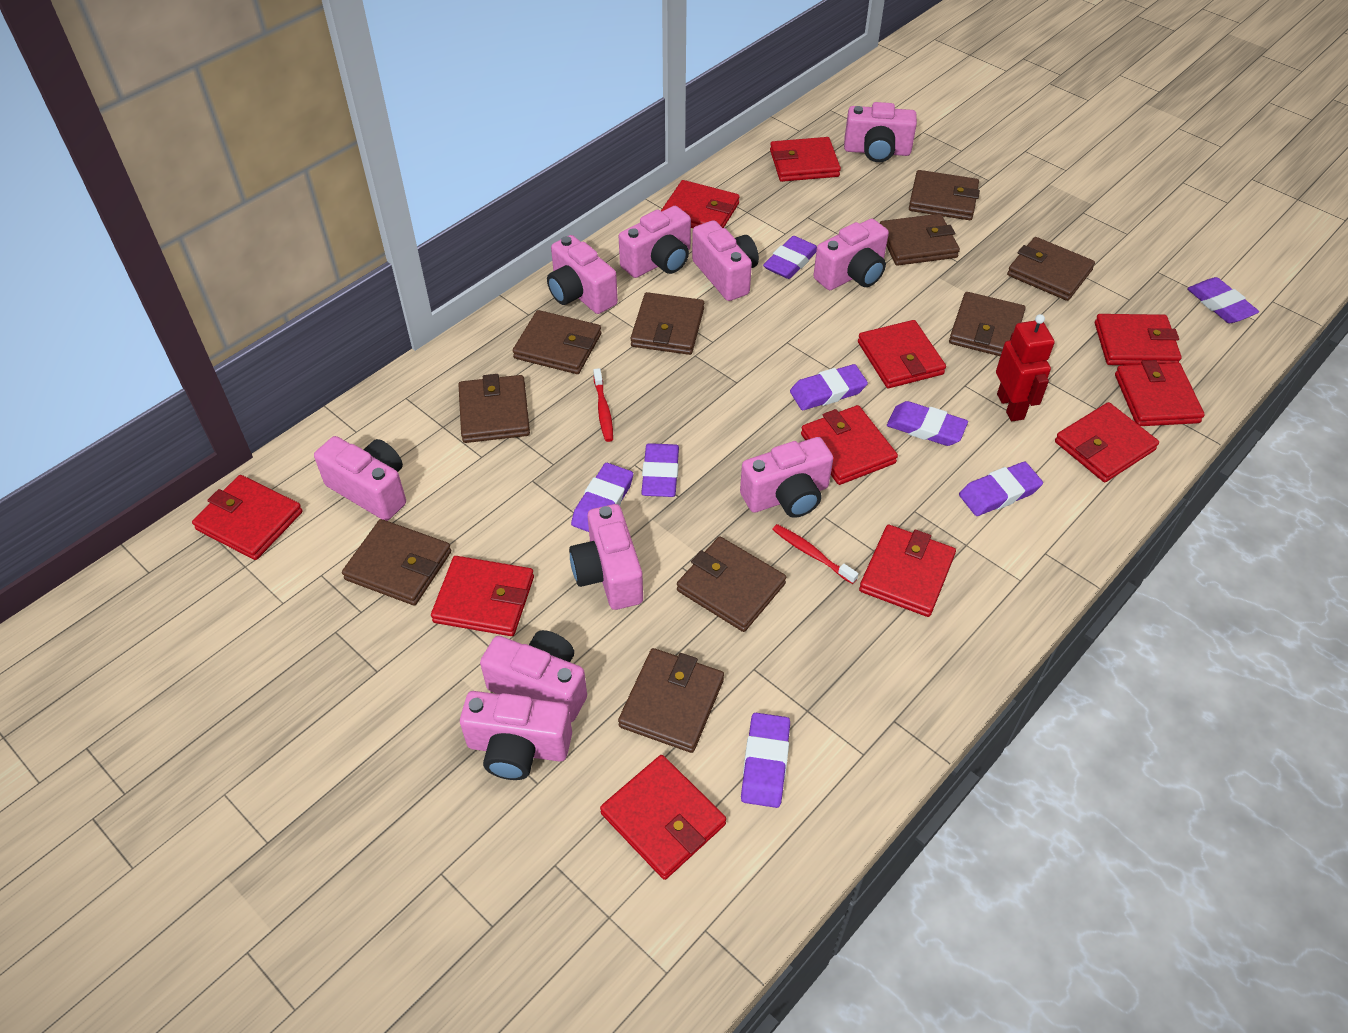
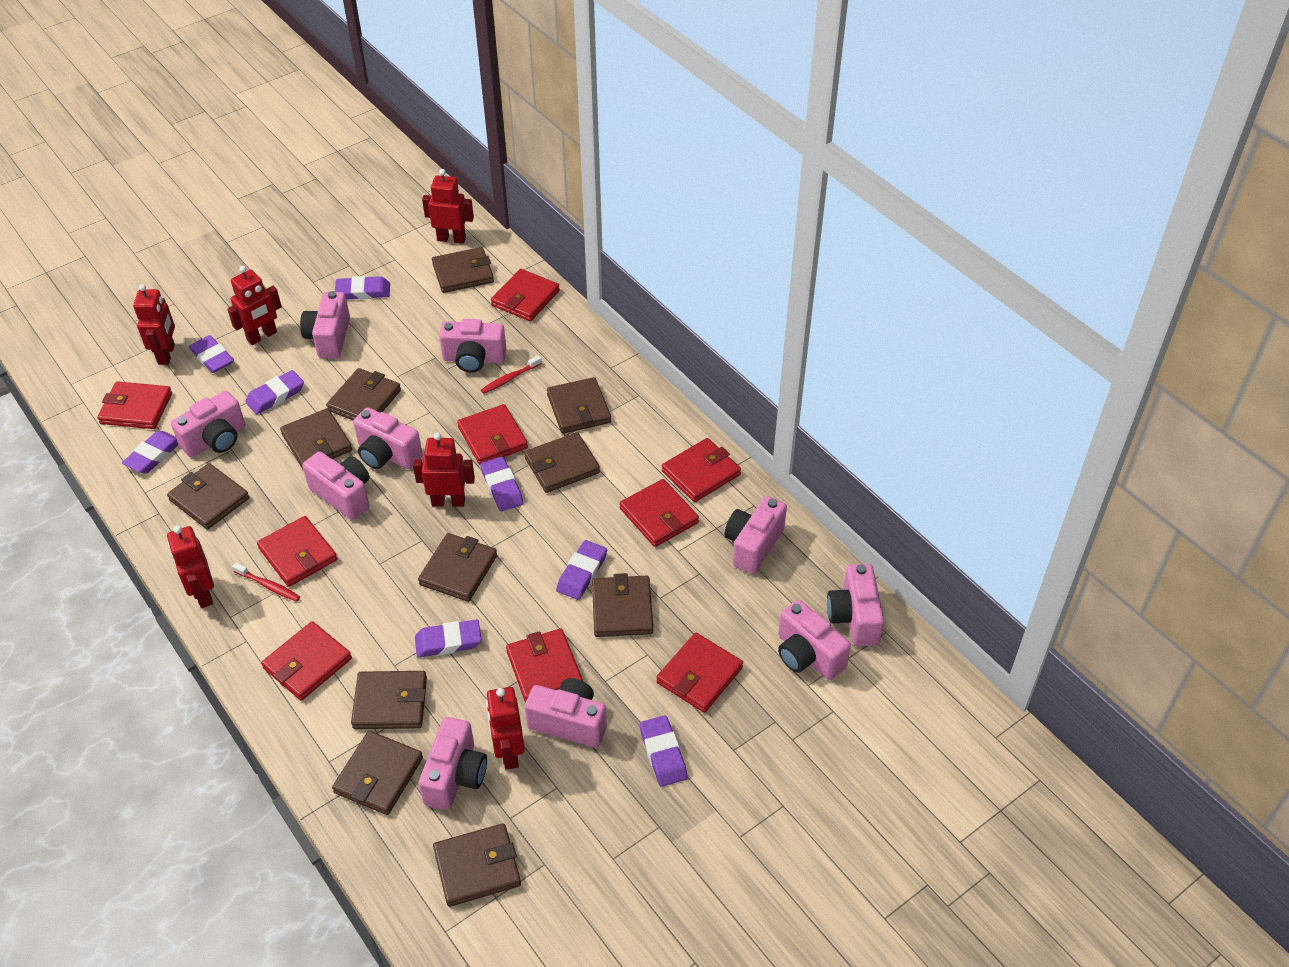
brown wallet: 10 -> 11
red robot: 1 -> 6
red wallet: 11 -> 9

